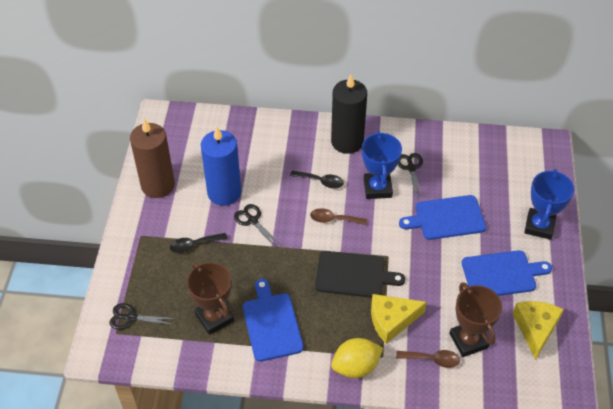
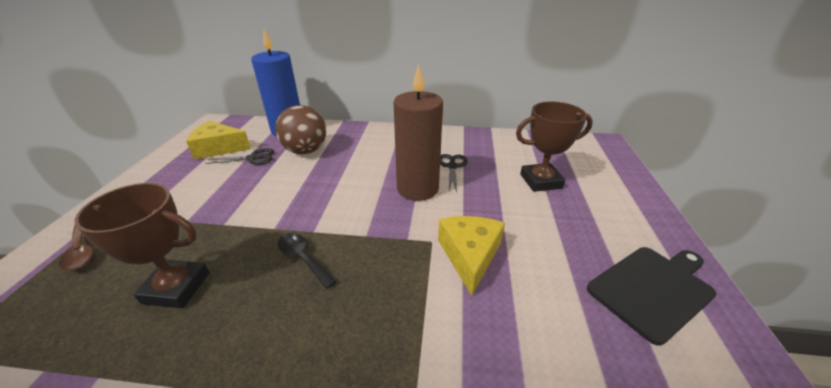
black candle: 1 -> 0
black scissors: 3 -> 2
black spoon: 2 -> 1
blue cutting board: 3 -> 0
blue trophy: 2 -> 0
brown ball: 0 -> 1
brown spoon: 2 -> 1
yellow lemon: 1 -> 0

